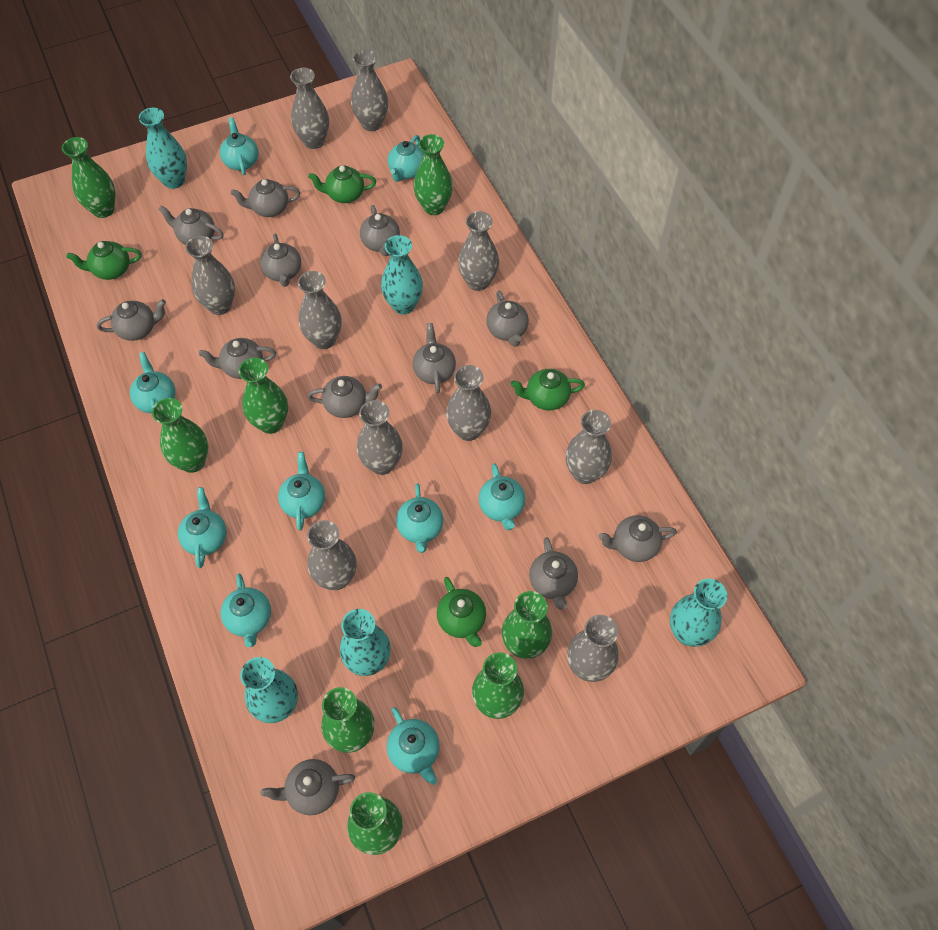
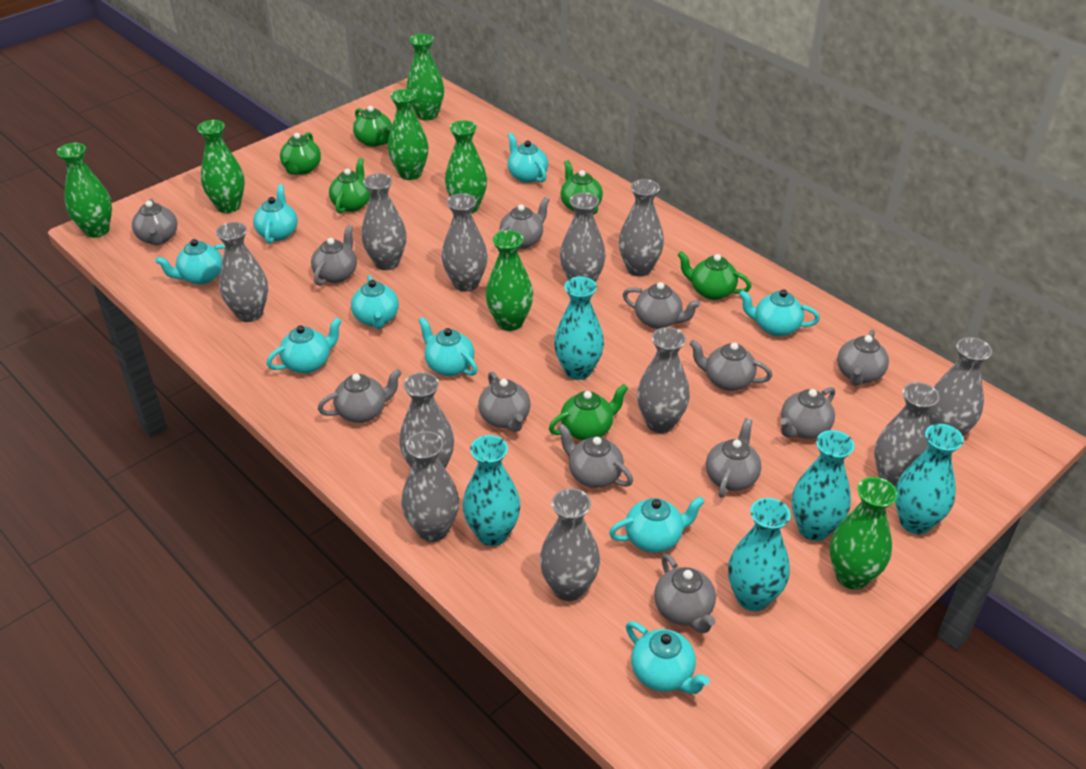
green teapot: 4 -> 6
green vase: 8 -> 7
grey vase: 10 -> 11

